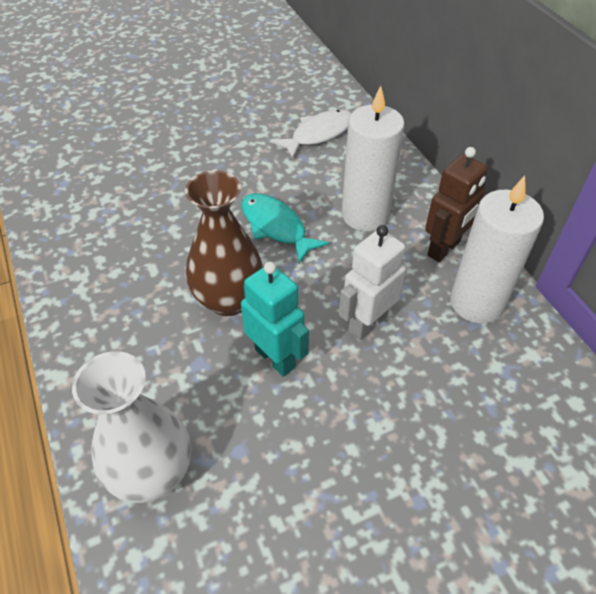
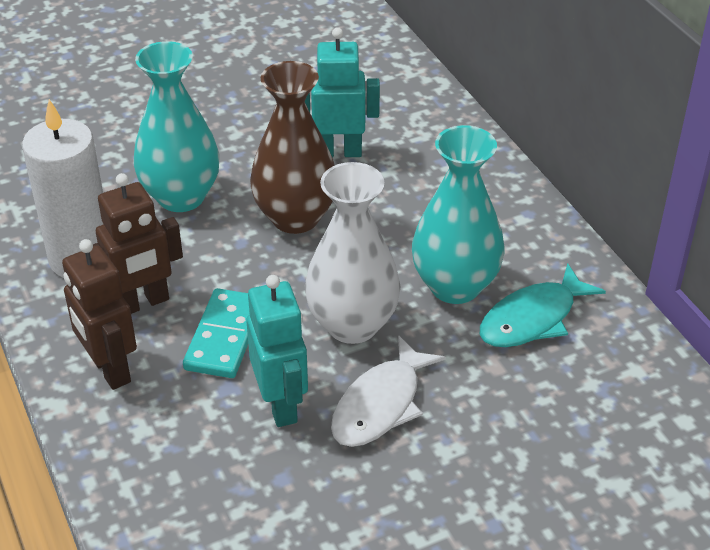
brown robot: 1 -> 2
turquoise domino: 0 -> 1
turquoise robot: 1 -> 2
turquoise vase: 0 -> 2
white candle: 2 -> 1
white robot: 1 -> 0

